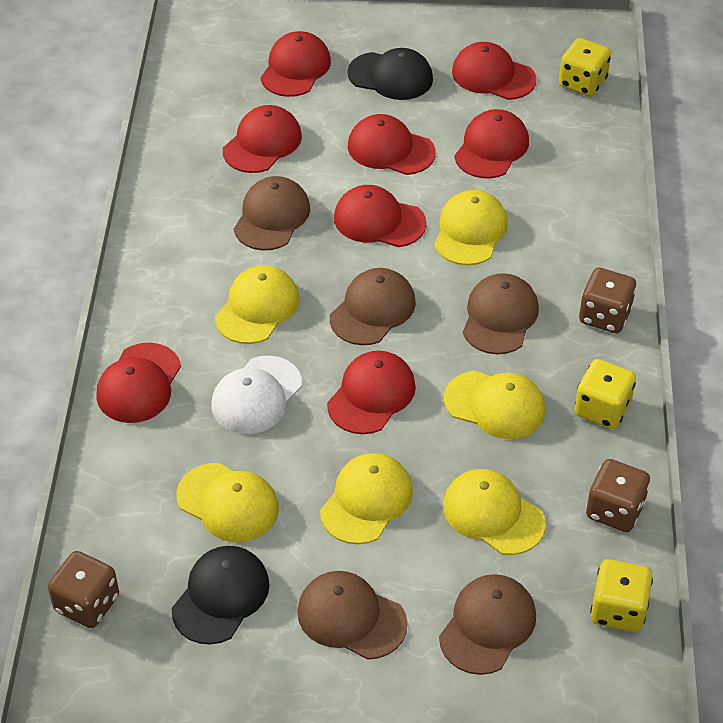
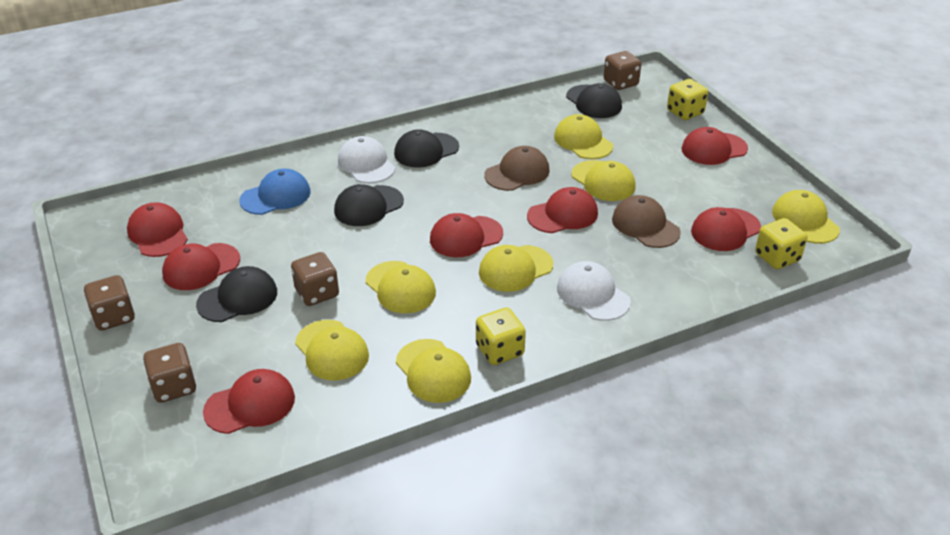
black cap: 2 -> 4
blue cap: 0 -> 1
brown cap: 5 -> 2
brown dice: 3 -> 4
red cap: 8 -> 7
white cap: 1 -> 2
yellow cap: 6 -> 7

